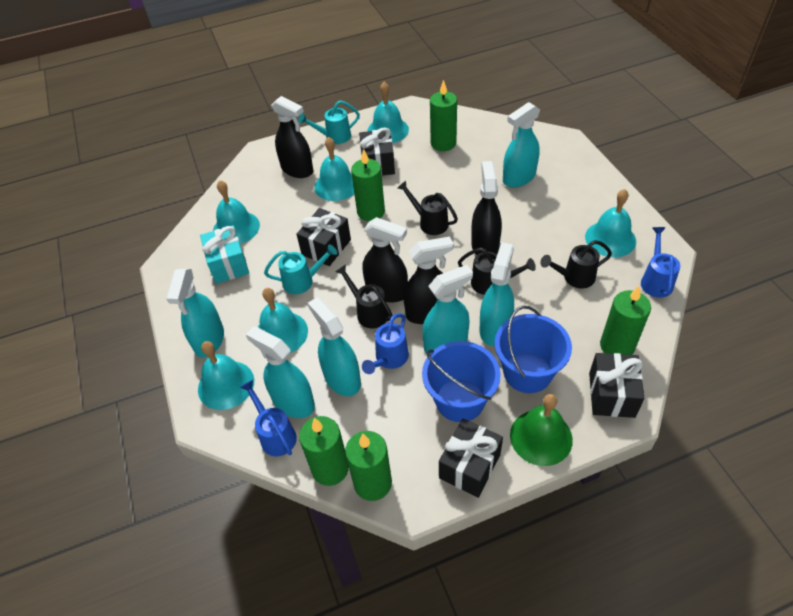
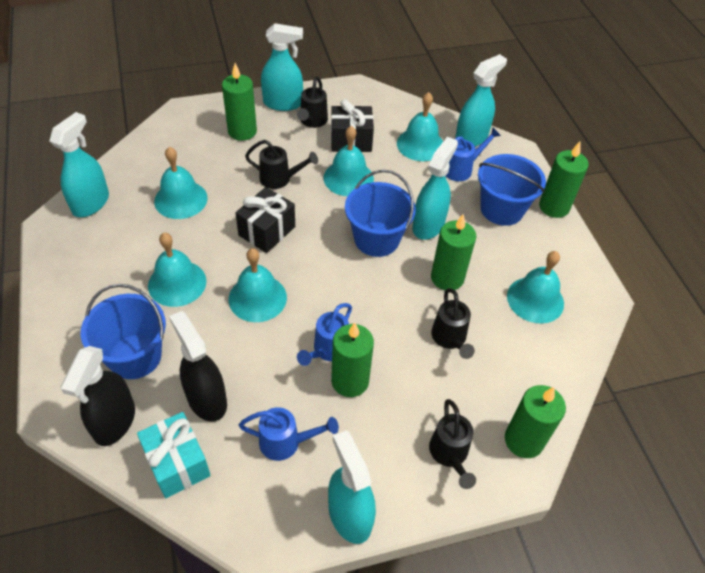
black gift: 4 -> 2
black spray bottle: 4 -> 2
blue bucket: 2 -> 3
green bell: 1 -> 0
turquoise spray bottle: 6 -> 5
turquoise watering can: 2 -> 0

